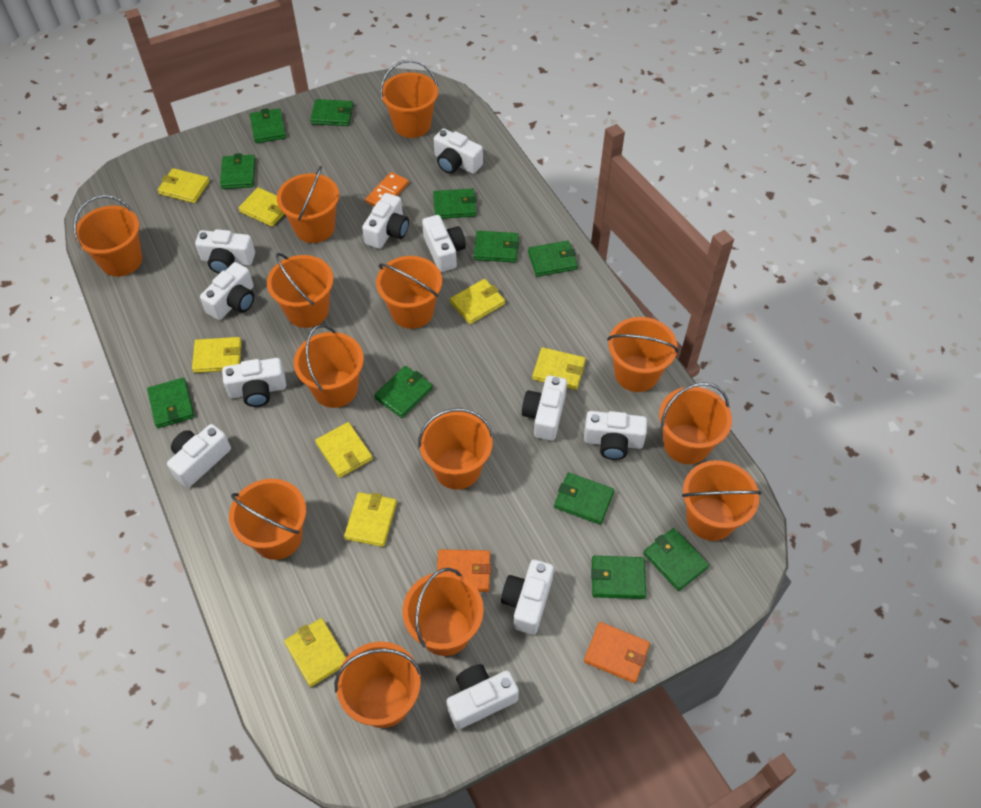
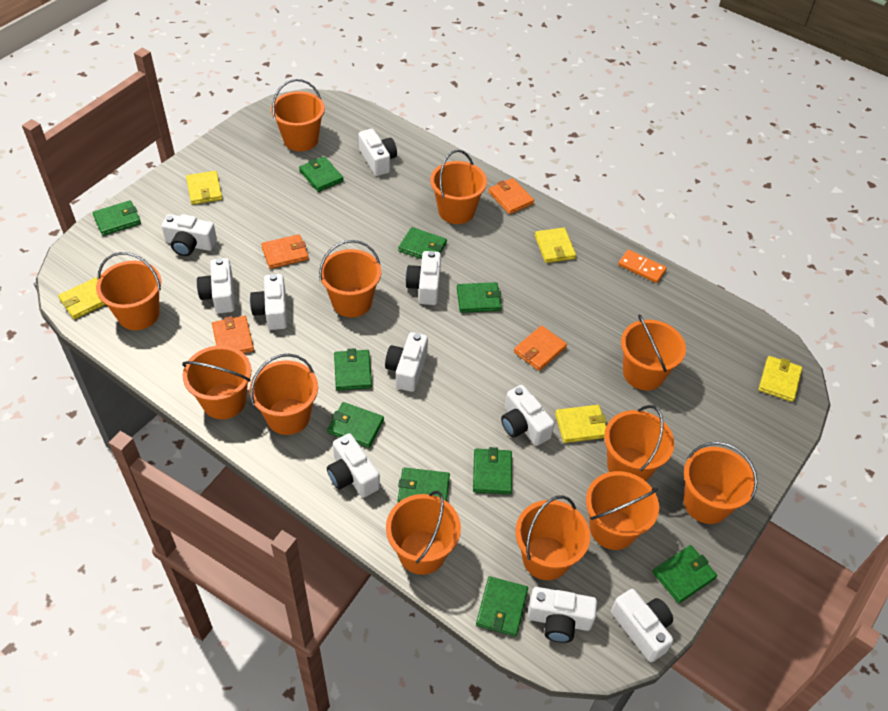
green wallet: 11 -> 10
orange bucket: 13 -> 12
orange wallet: 2 -> 4
white camera: 11 -> 10
yellow wallet: 8 -> 5

